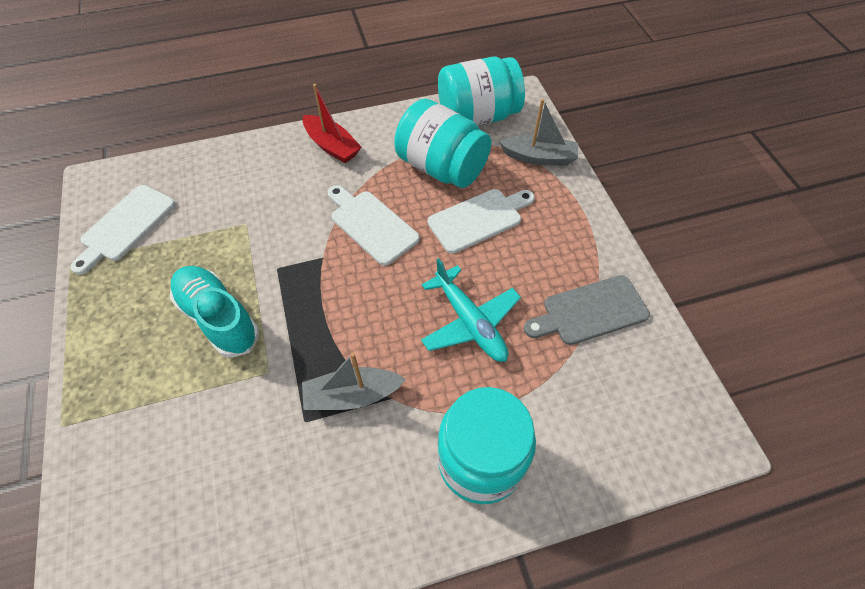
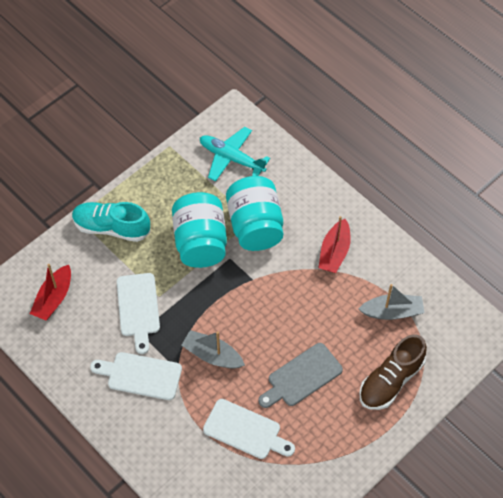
brown shoe: 0 -> 1
red boat: 1 -> 2
turquoise jar: 3 -> 2

